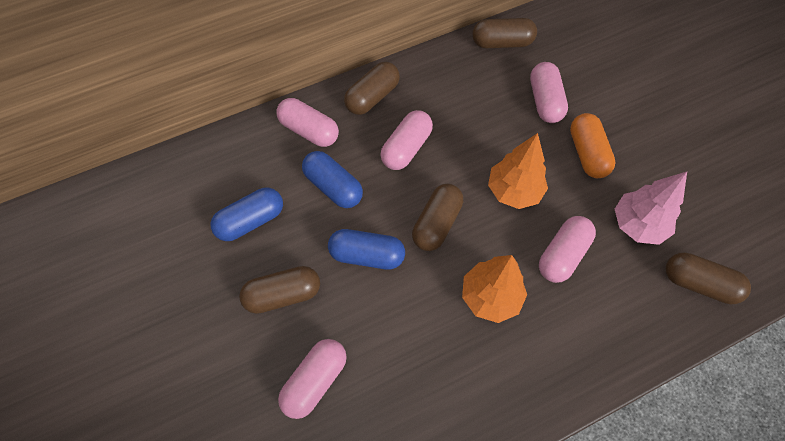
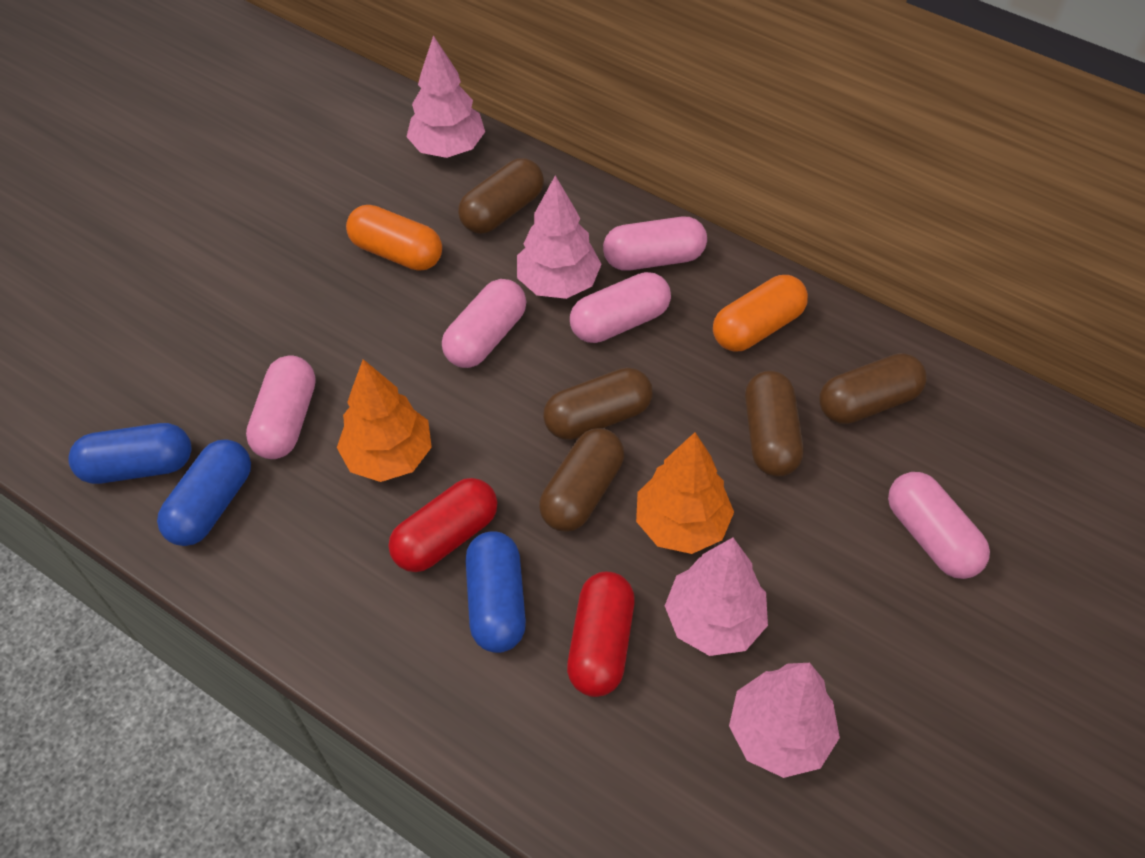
orange capsule: 1 -> 2
pink tree: 1 -> 4
red capsule: 0 -> 2

